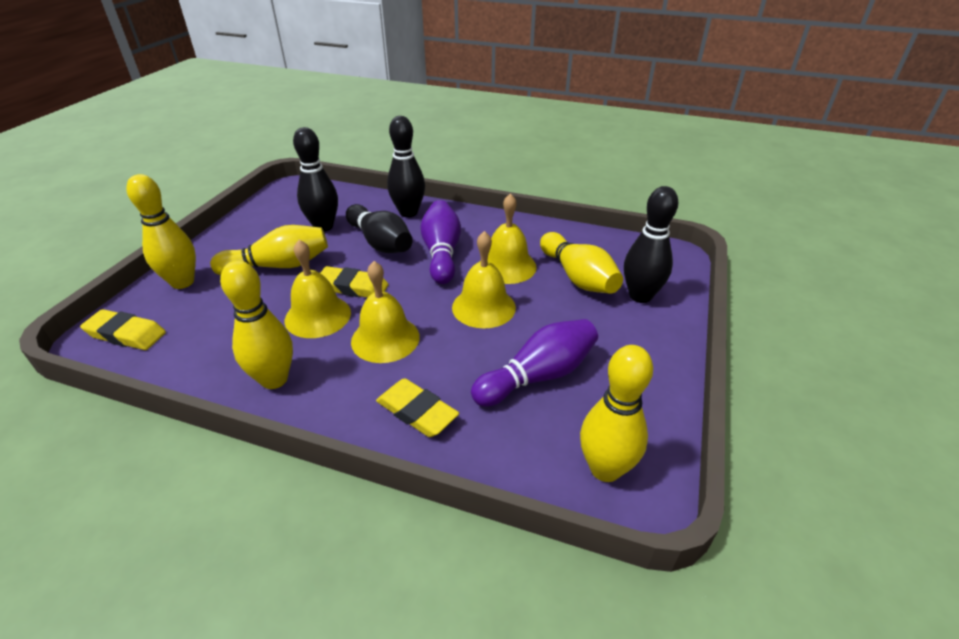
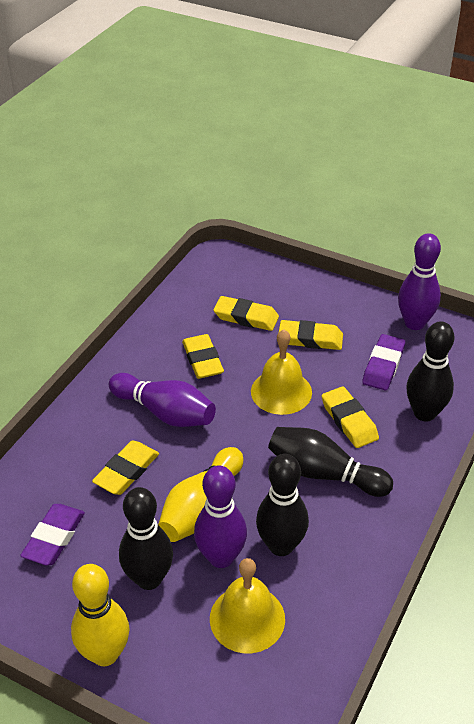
purple bowling pin: 2 -> 3
purple eraser: 0 -> 2
yellow bell: 4 -> 2
yellow bowling pin: 5 -> 2
yellow eraser: 3 -> 5

